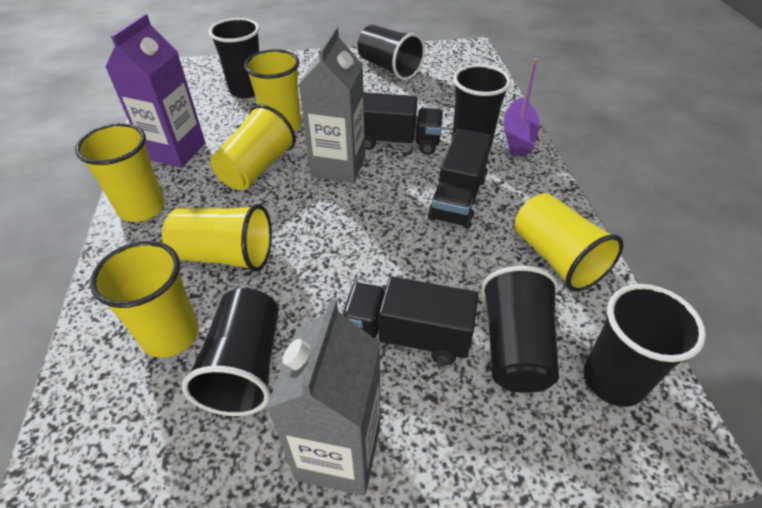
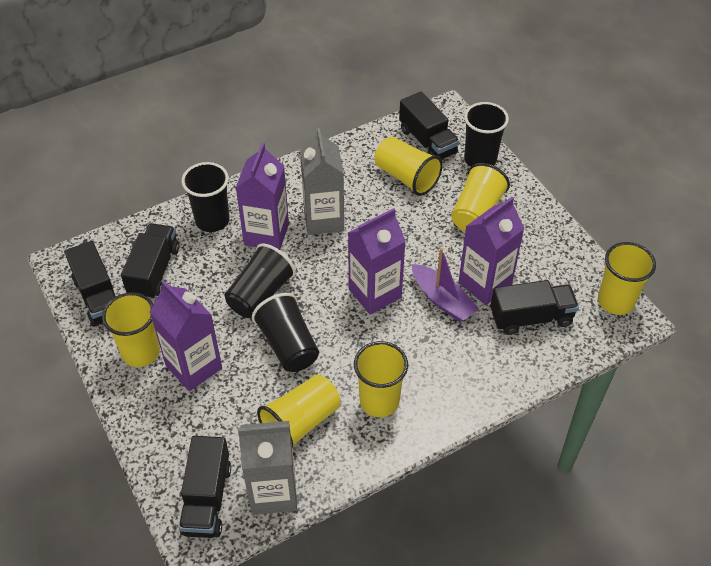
black cup: 6 -> 4
black truck: 3 -> 5
purple carton: 1 -> 4

